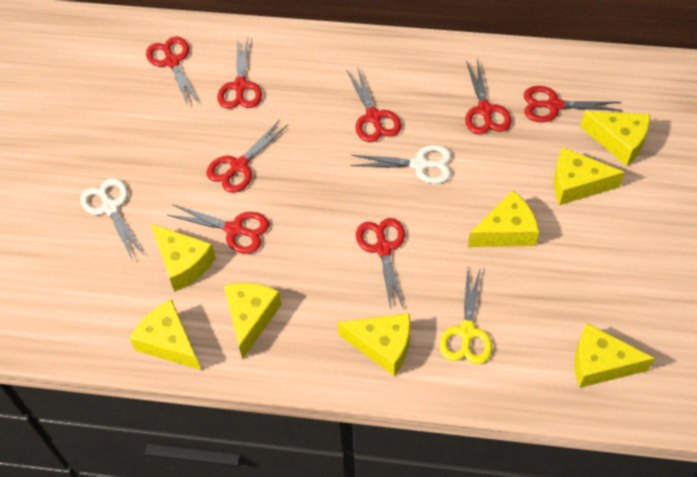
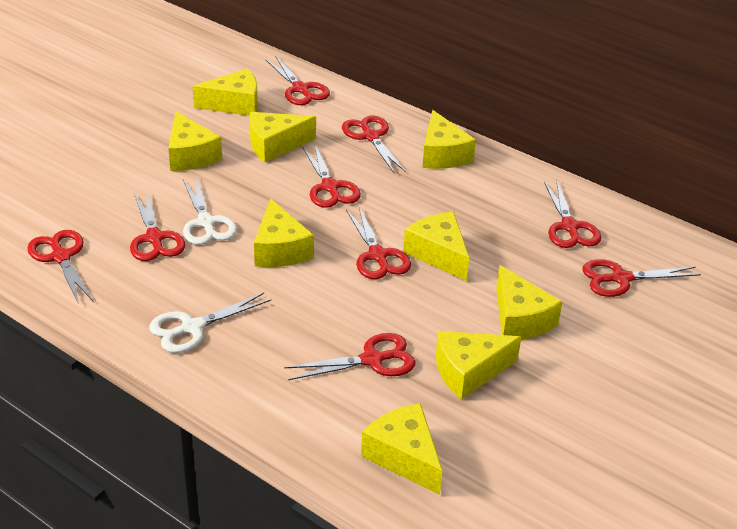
red scissors: 8 -> 9
yellow cheese: 8 -> 9
yellow scissors: 1 -> 0

